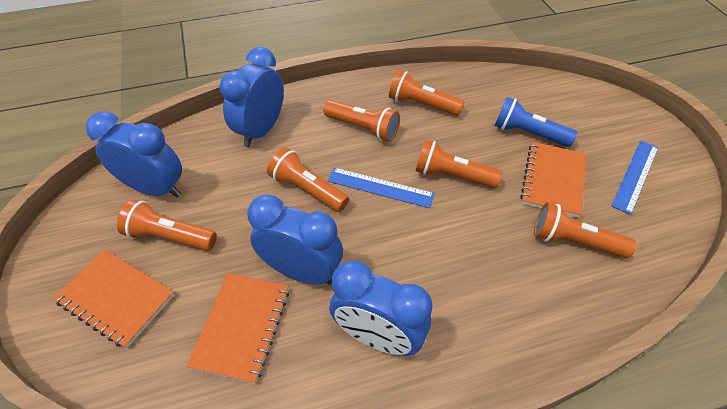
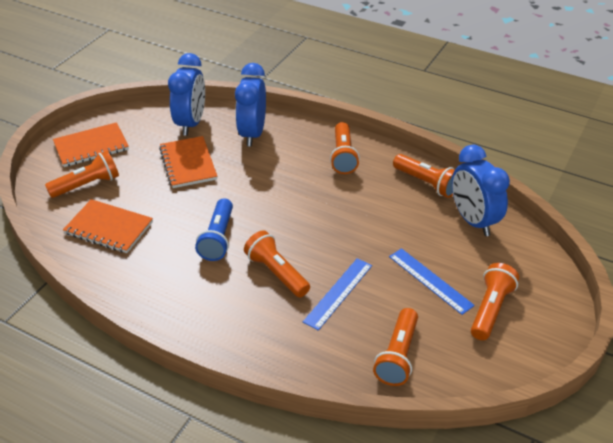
blue clock: 4 -> 3

